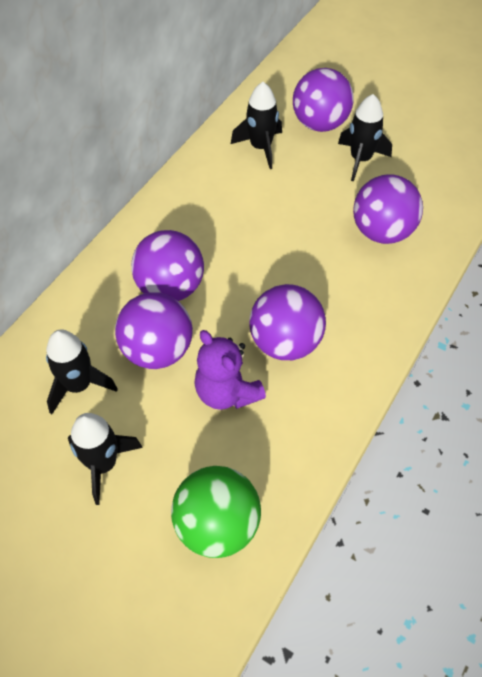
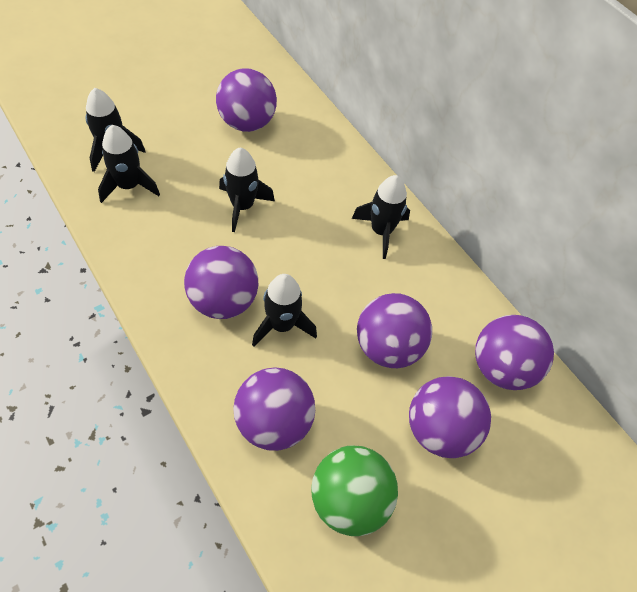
black rocket: 4 -> 5
purple ball: 5 -> 6
purple teddy bear: 1 -> 0

